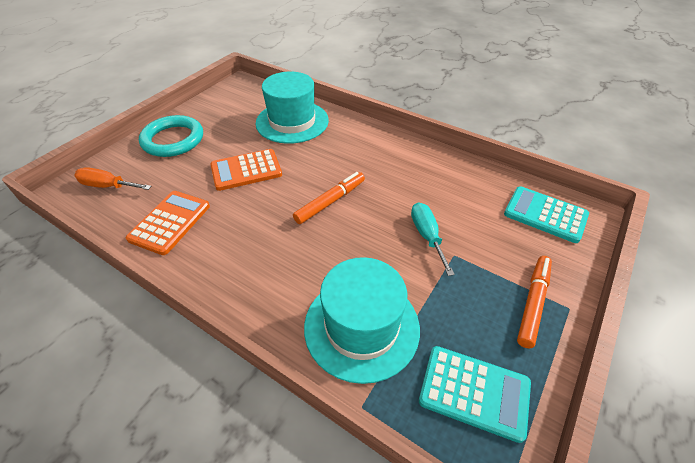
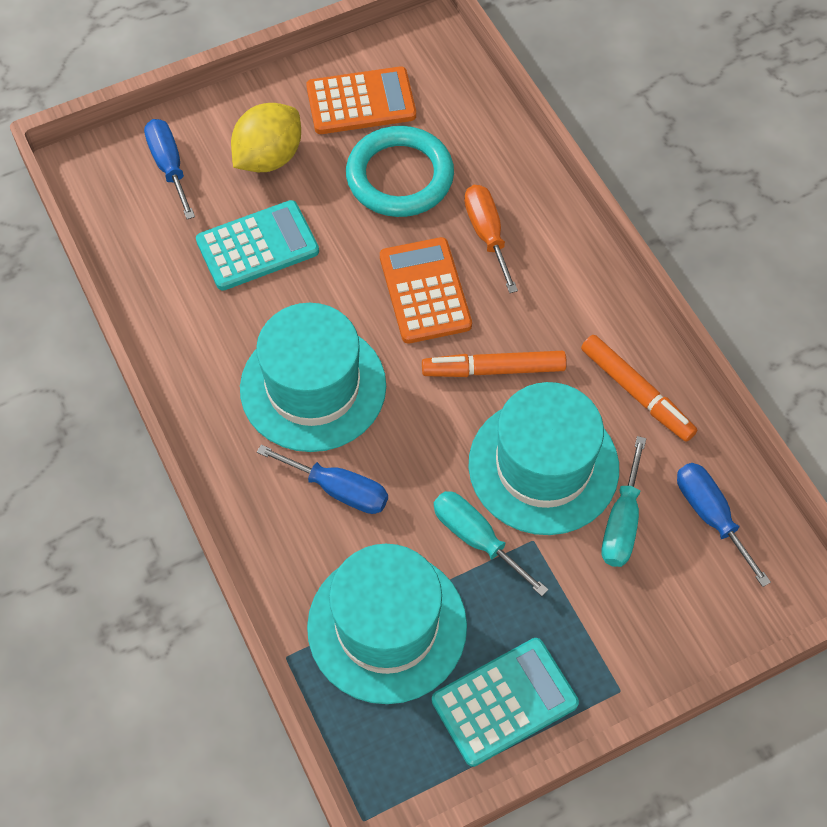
blue screwdriver: 0 -> 3
turquoise hat: 2 -> 3
turquoise screwdriver: 1 -> 2
yellow lemon: 0 -> 1

